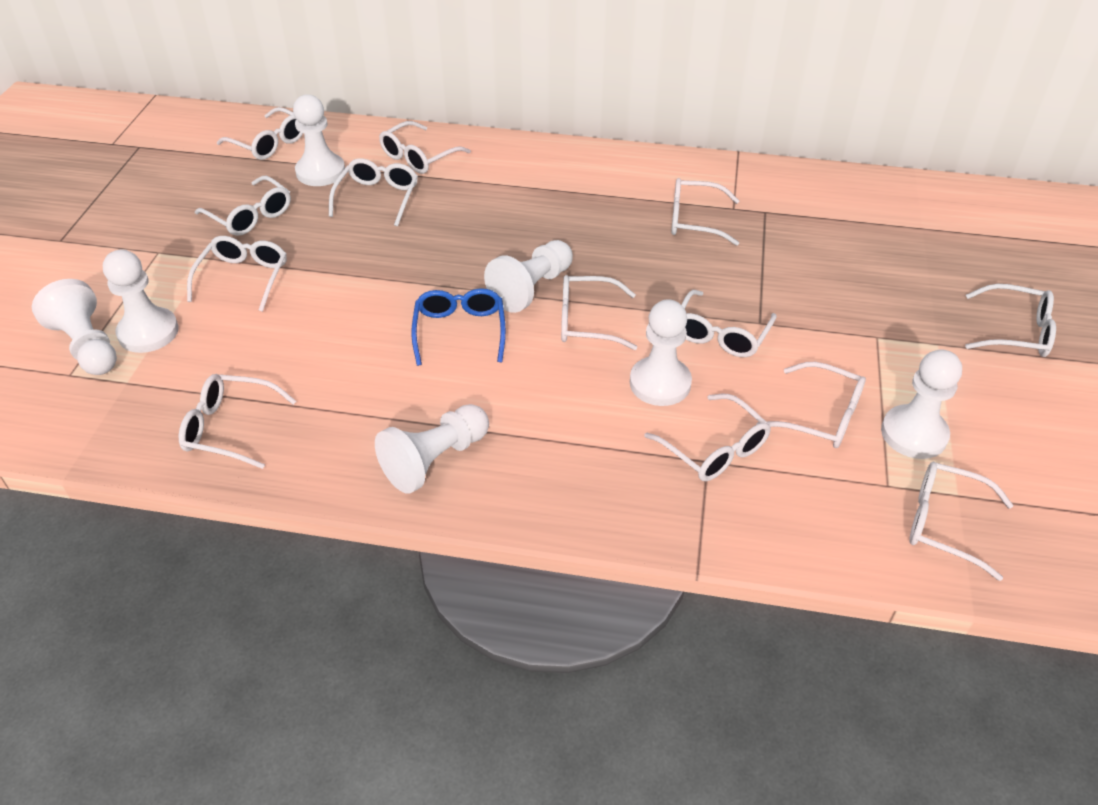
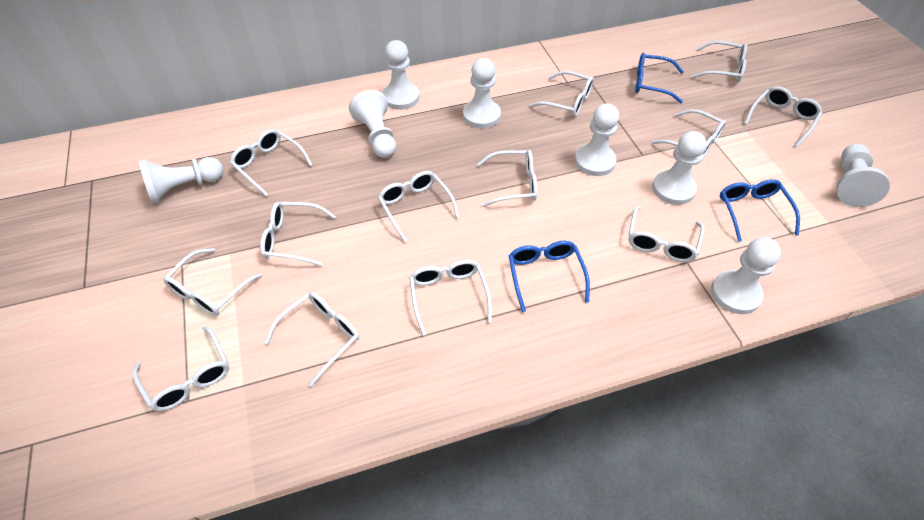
blue glasses: 1 -> 3
white pawn: 7 -> 8

